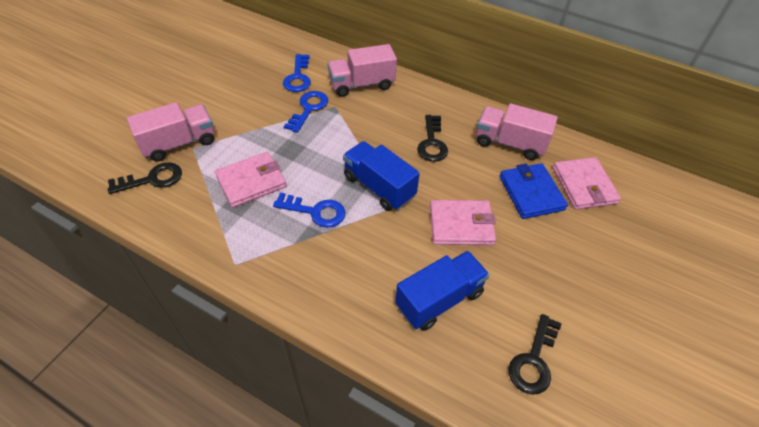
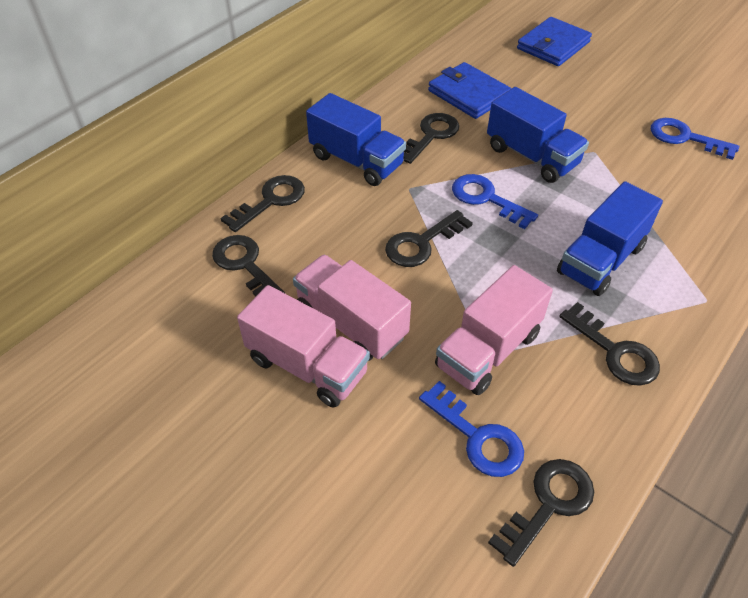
black key: 3 -> 6
blue truck: 2 -> 3
blue wallet: 1 -> 2
pink wallet: 3 -> 0

